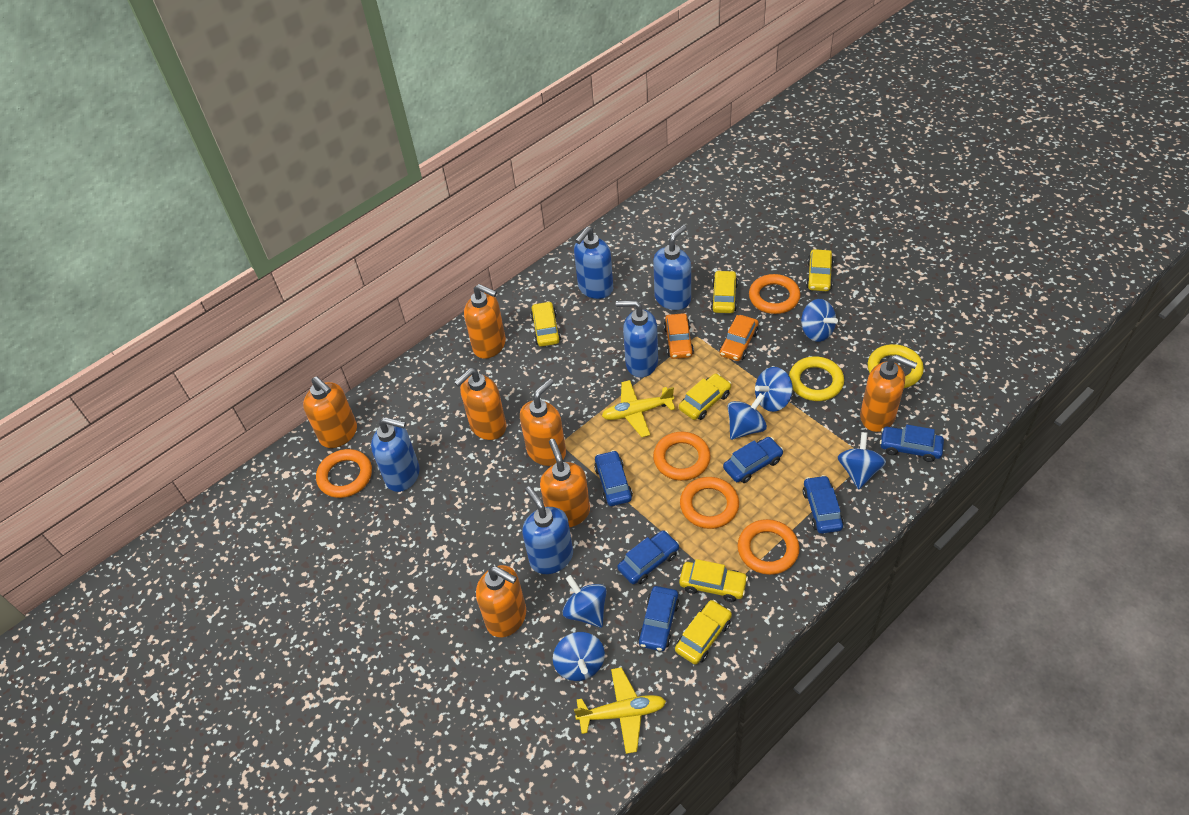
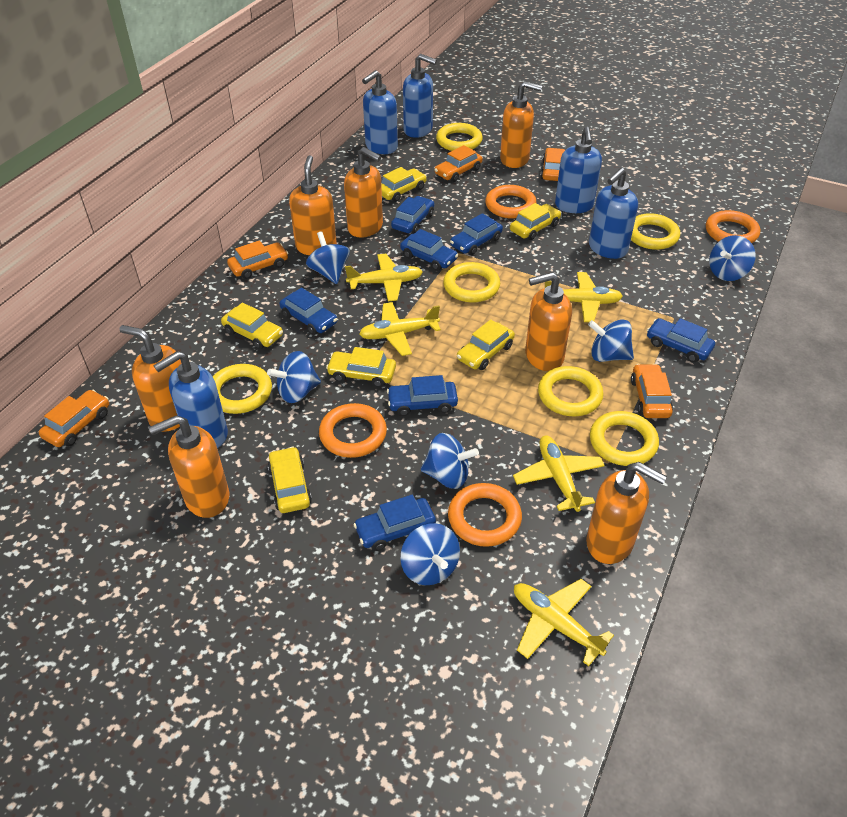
blue car: 6 -> 7
orange car: 2 -> 5
orange ring: 5 -> 4
yellow plane: 2 -> 5
yellow ring: 2 -> 6

